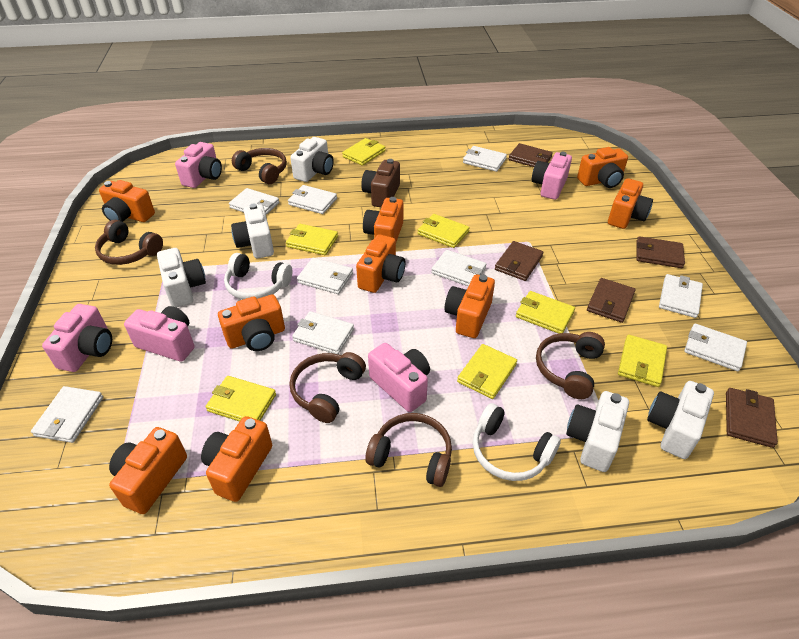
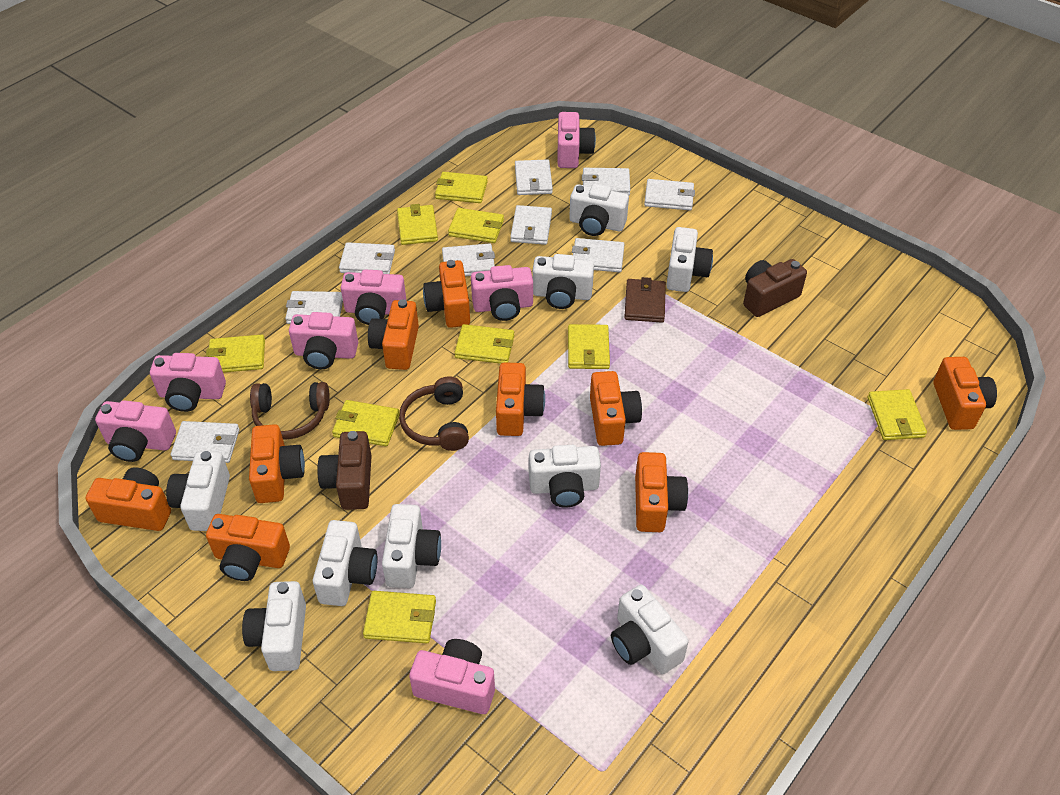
brown camera: 1 -> 2
brown headphones: 5 -> 2
brown wallet: 5 -> 1
pink camera: 5 -> 7
white camera: 5 -> 9
white headphones: 2 -> 0
yellow wallet: 7 -> 9

